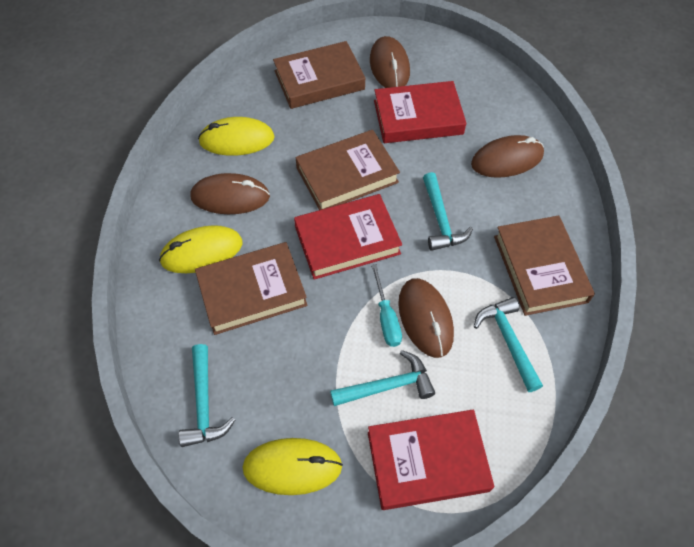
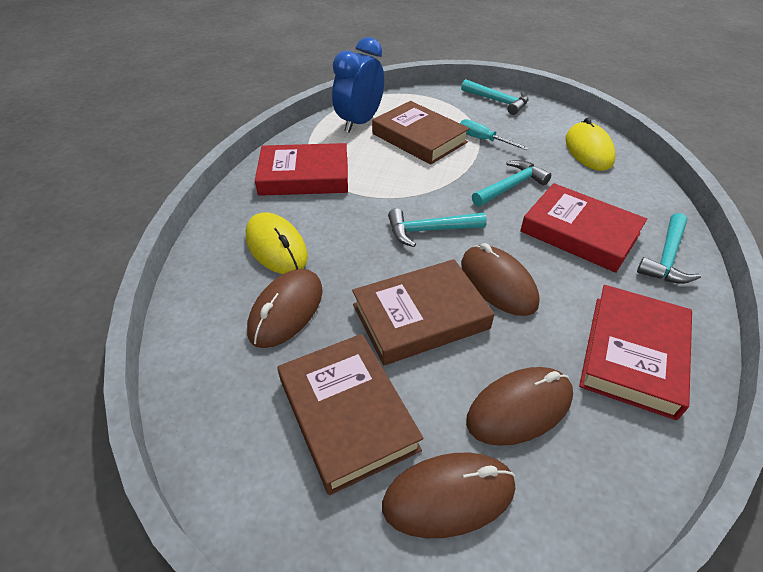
blue clock: 0 -> 1
brown book: 4 -> 3
yellow mouse: 3 -> 2

